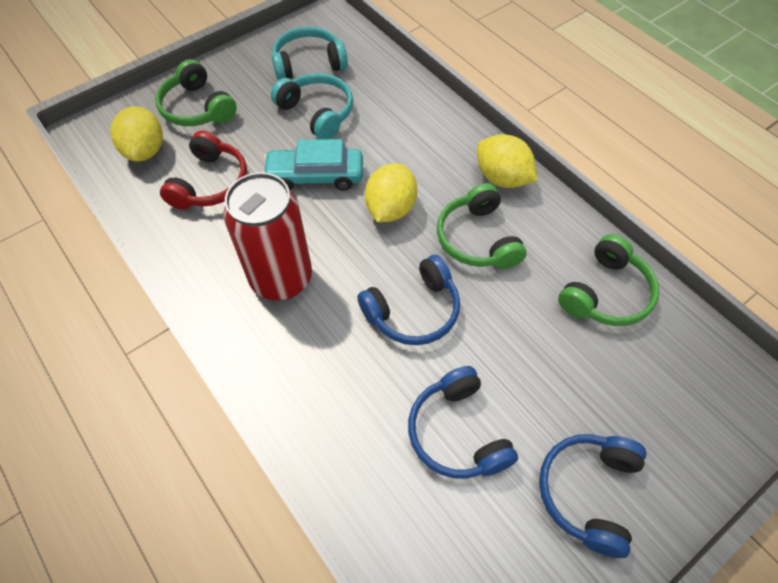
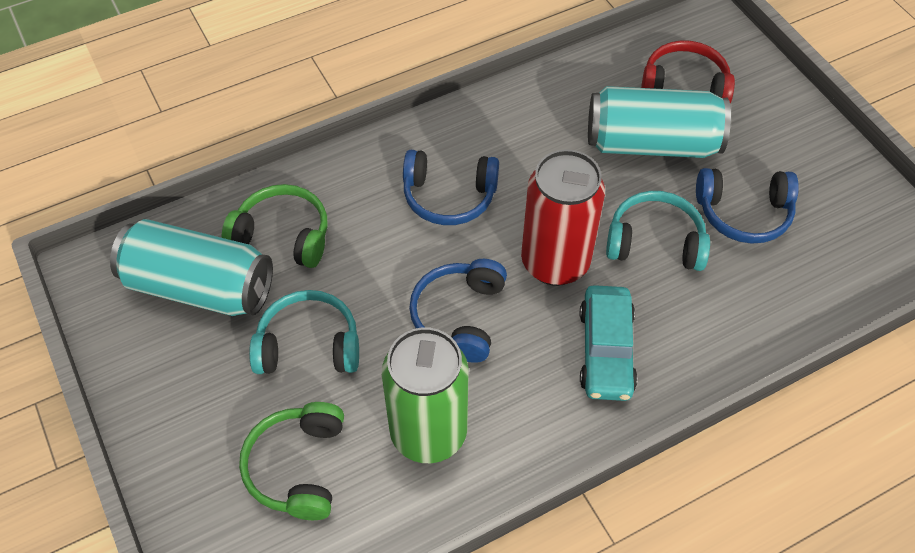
green can: 0 -> 1
green headphones: 3 -> 2
turquoise can: 0 -> 2
yellow lemon: 3 -> 0

